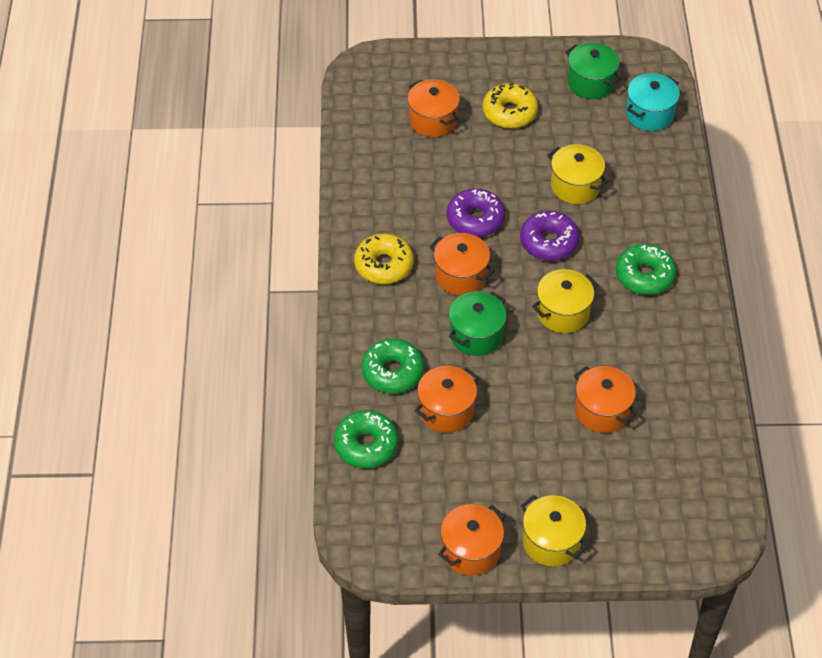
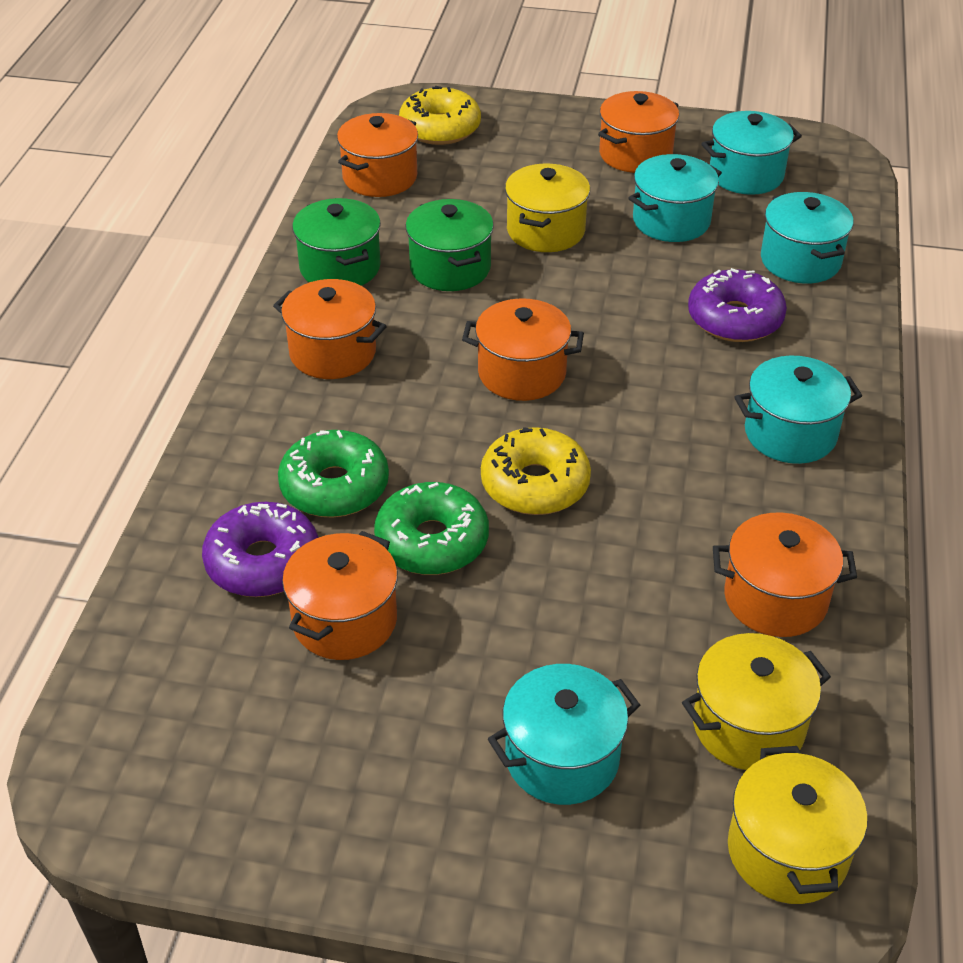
green donut: 3 -> 2
orange pot: 5 -> 6
turquoise pot: 1 -> 5

